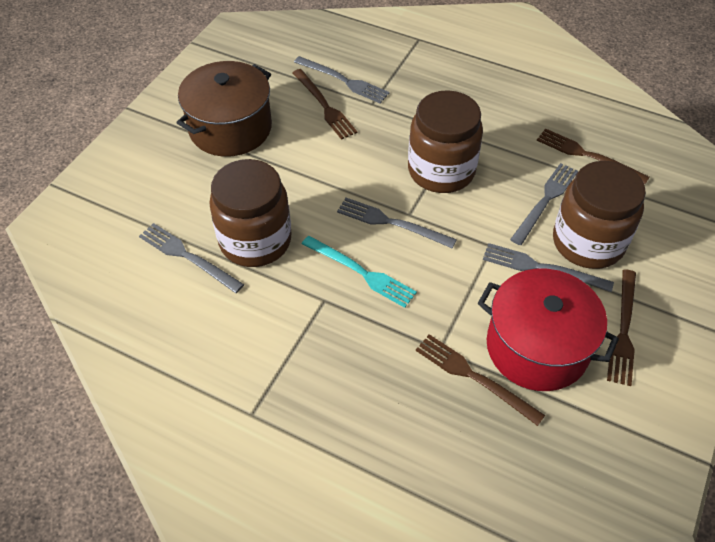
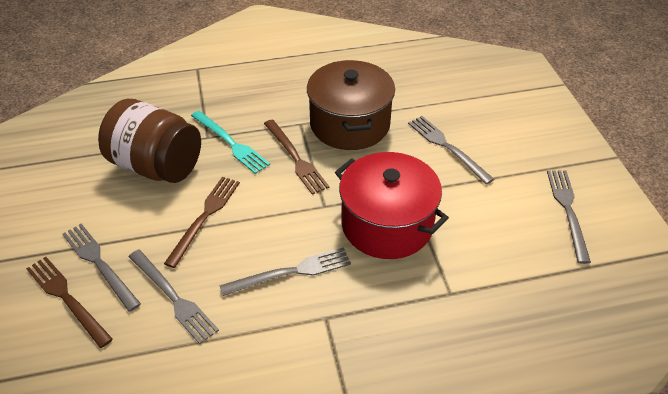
brown fork: 4 -> 3
brown jar: 3 -> 1

